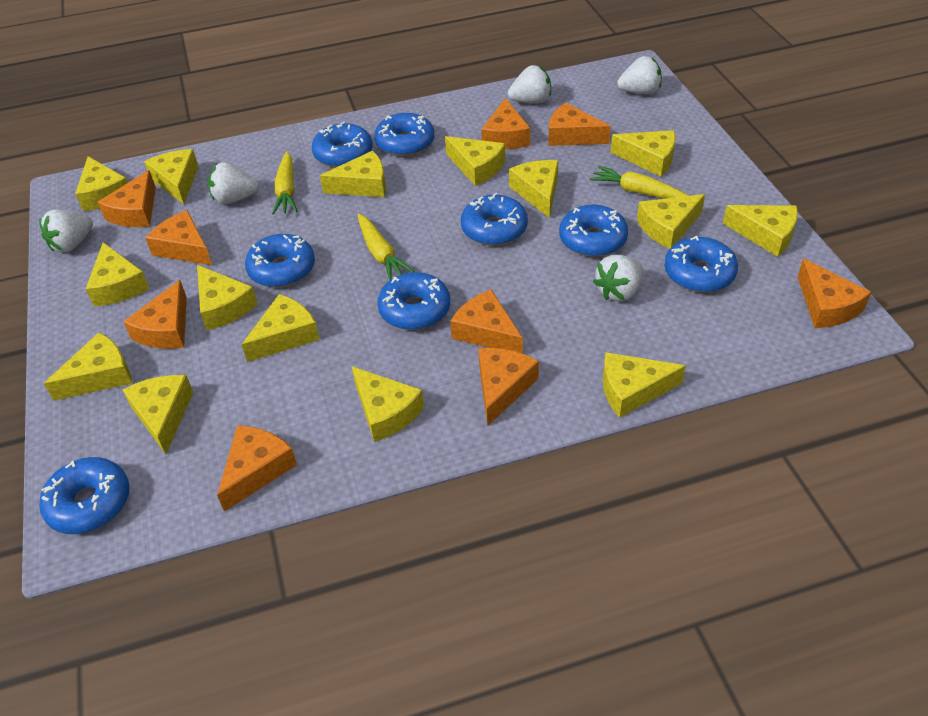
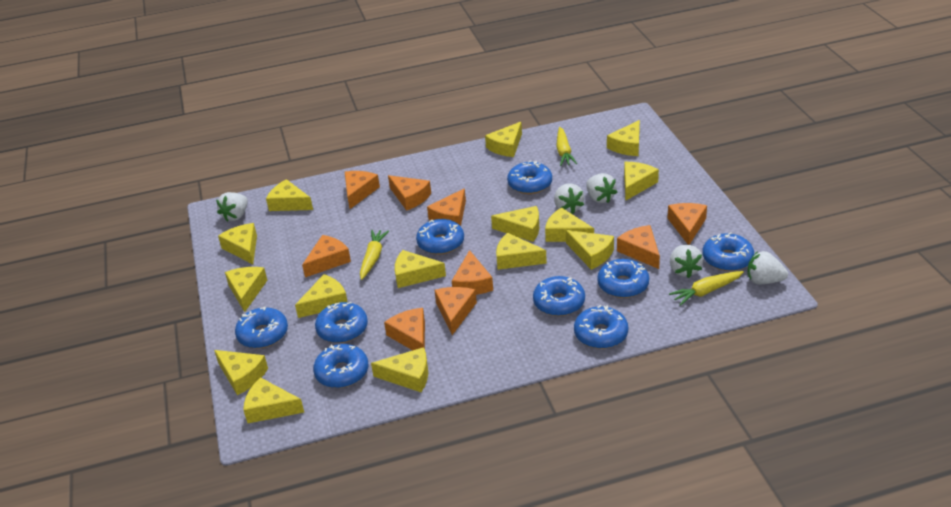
blue donut: 8 -> 9

